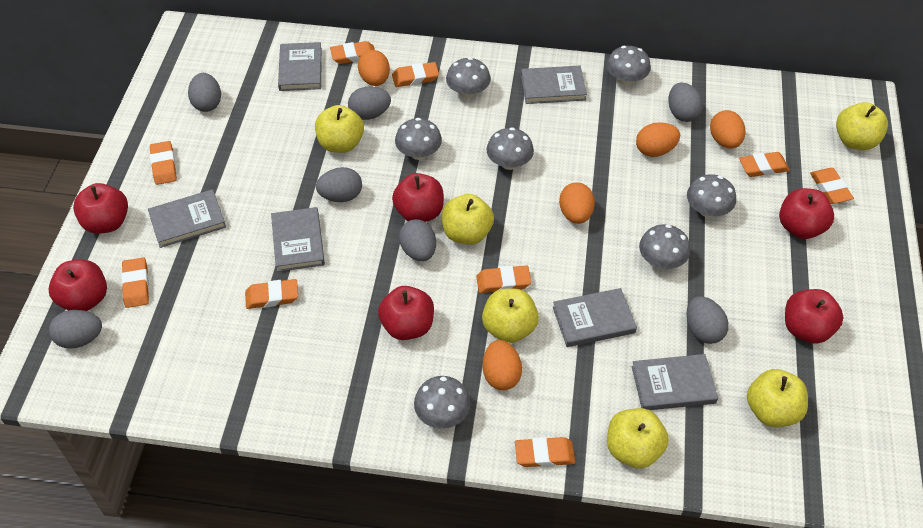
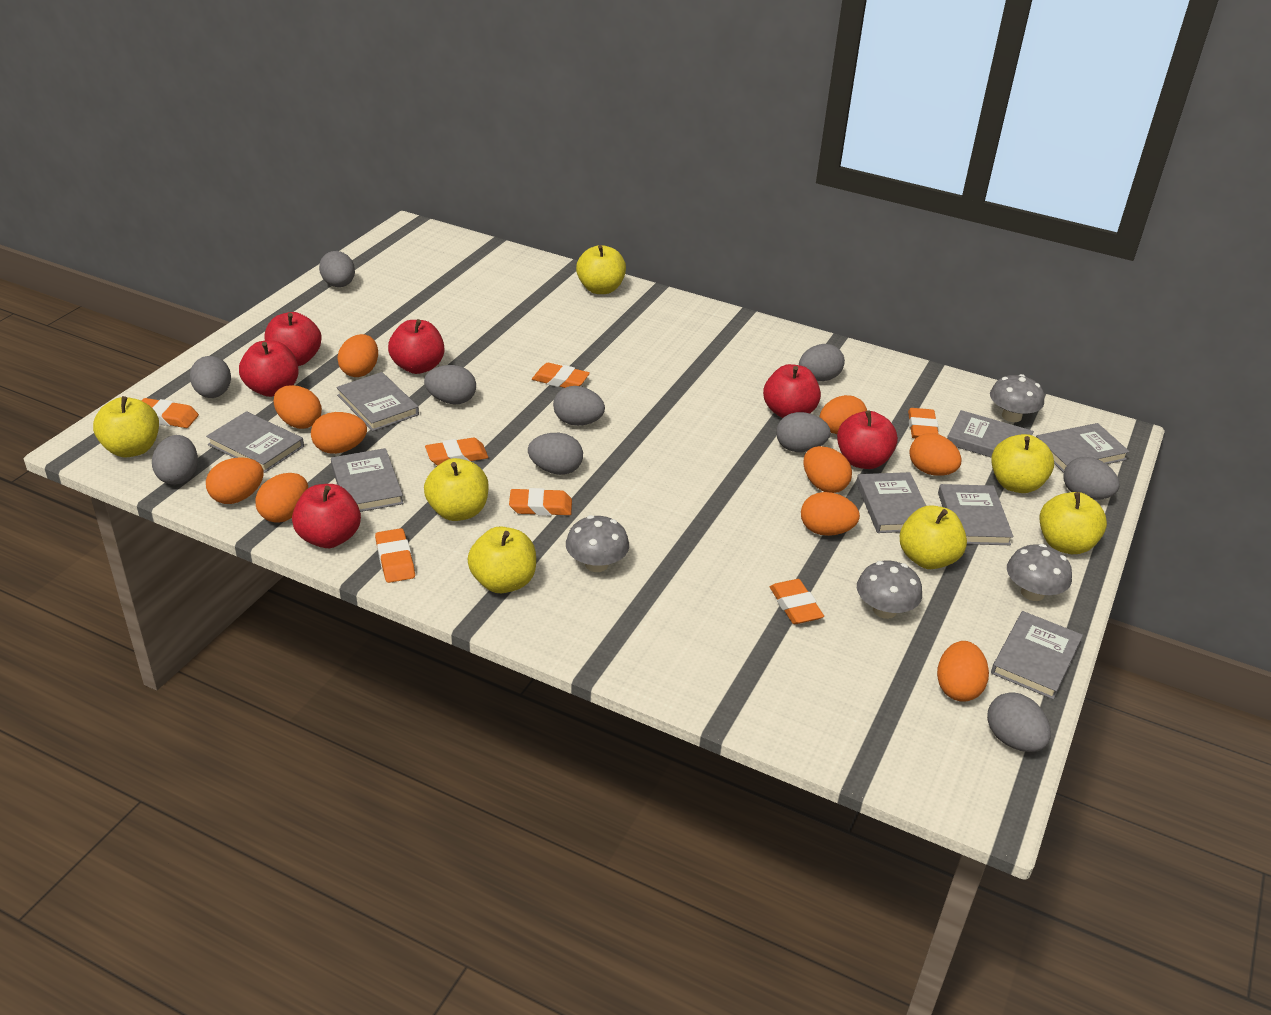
grey book: 6 -> 8
grey egg: 7 -> 10
grey mushroom: 7 -> 4
orange egg: 5 -> 10
orange eraser: 9 -> 7
yellow apple: 6 -> 7

